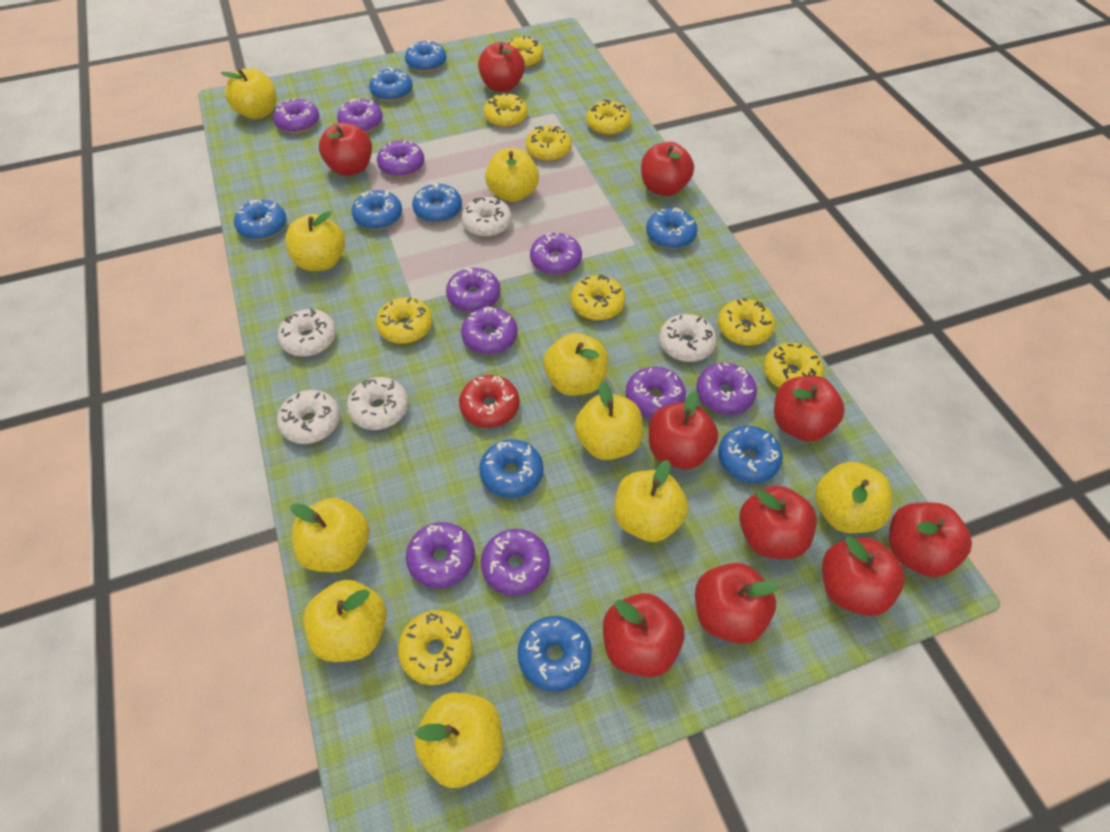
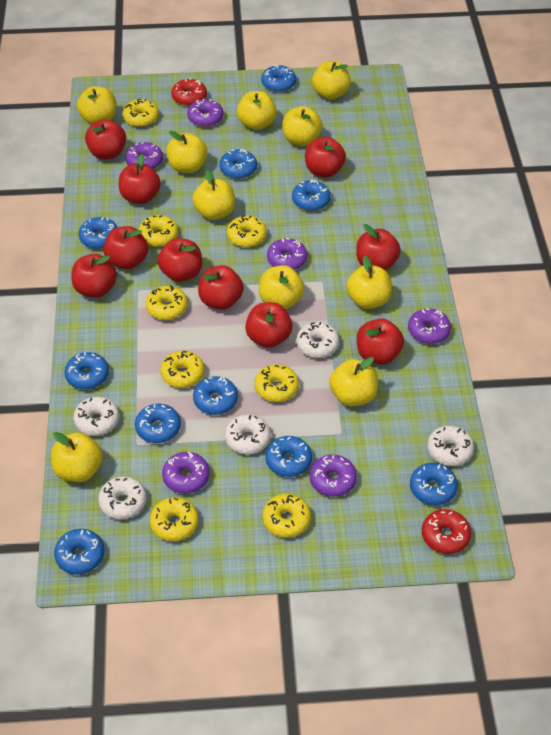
blue donut: 9 -> 10
purple donut: 10 -> 6
red donut: 1 -> 2
yellow donut: 9 -> 8

